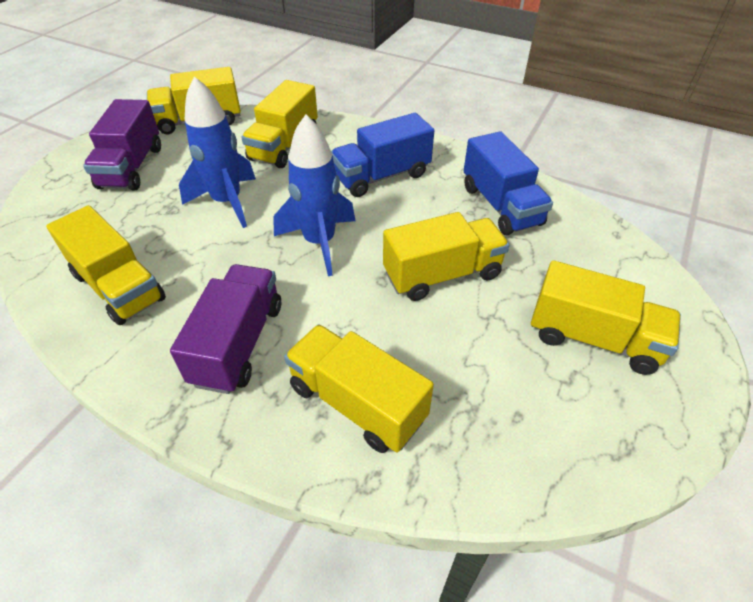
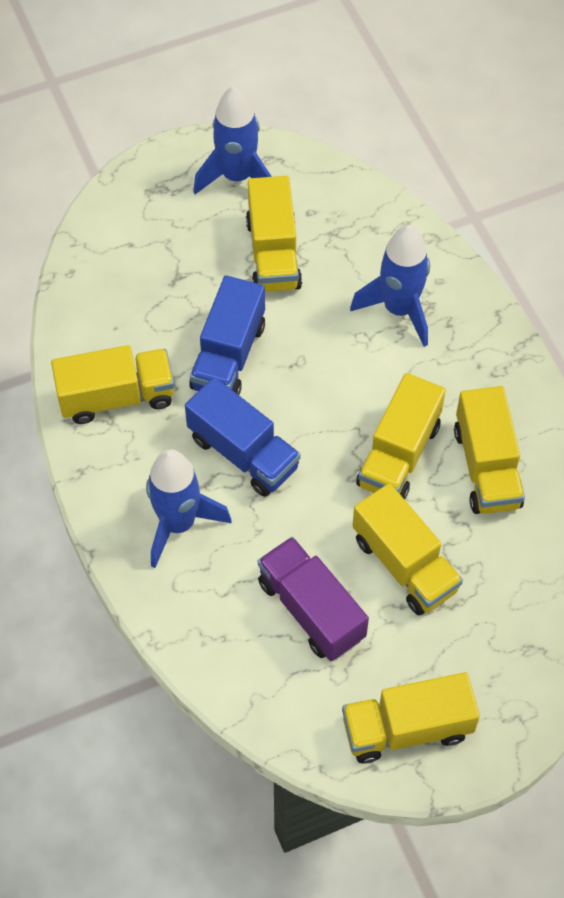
blue rocket: 2 -> 3
purple truck: 2 -> 1

